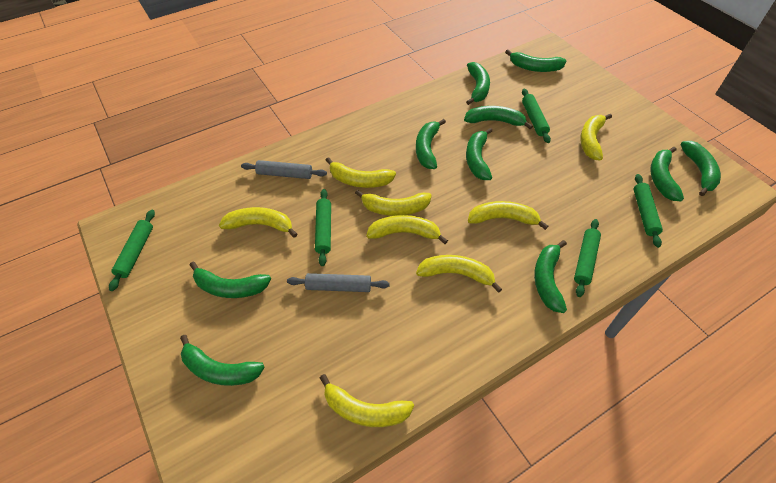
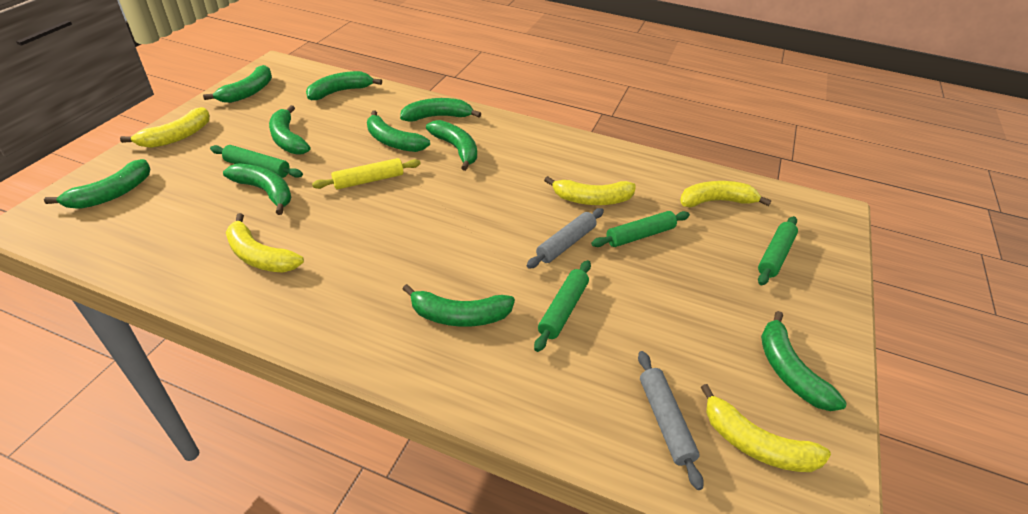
green rolling pin: 5 -> 4
yellow banana: 8 -> 5
yellow rolling pin: 0 -> 1

